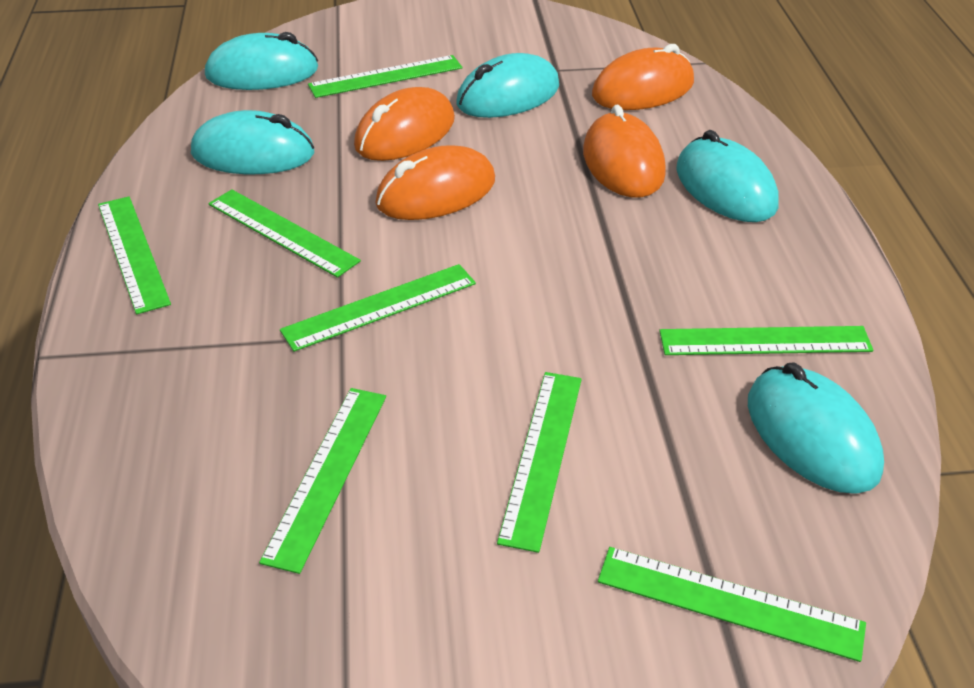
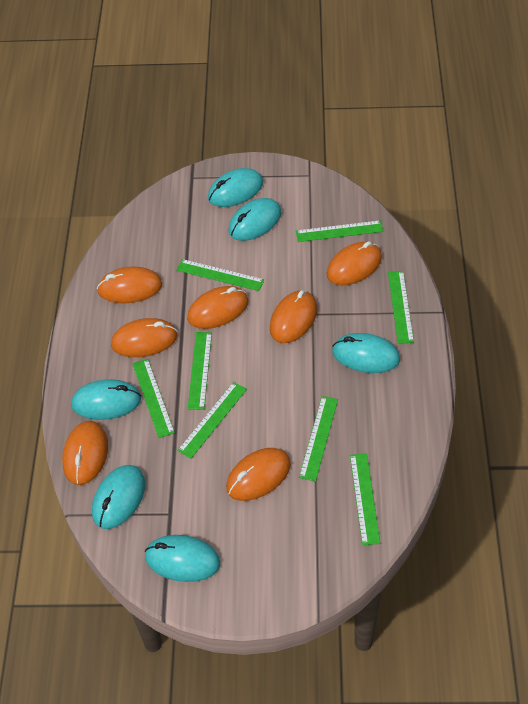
orange mouse: 4 -> 7
turquoise mouse: 5 -> 6

